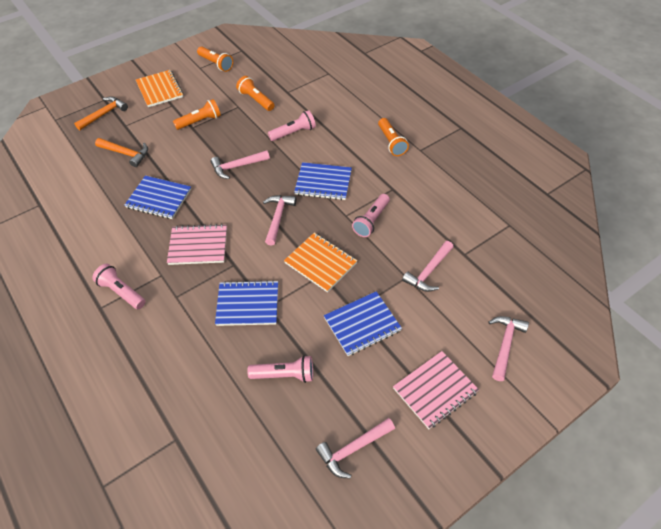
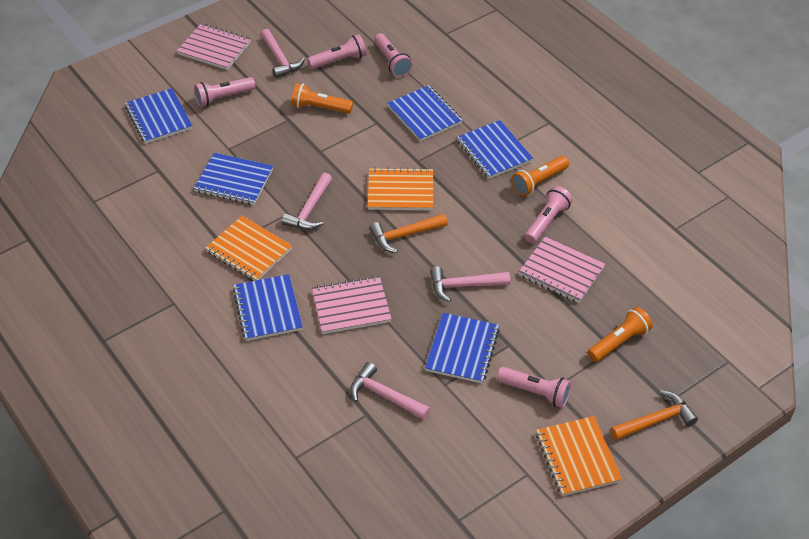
blue notebook: 4 -> 6
orange flashlight: 4 -> 3
orange notebook: 2 -> 3
pink flashlight: 4 -> 5
pink hammer: 5 -> 4
pink notebook: 2 -> 3

